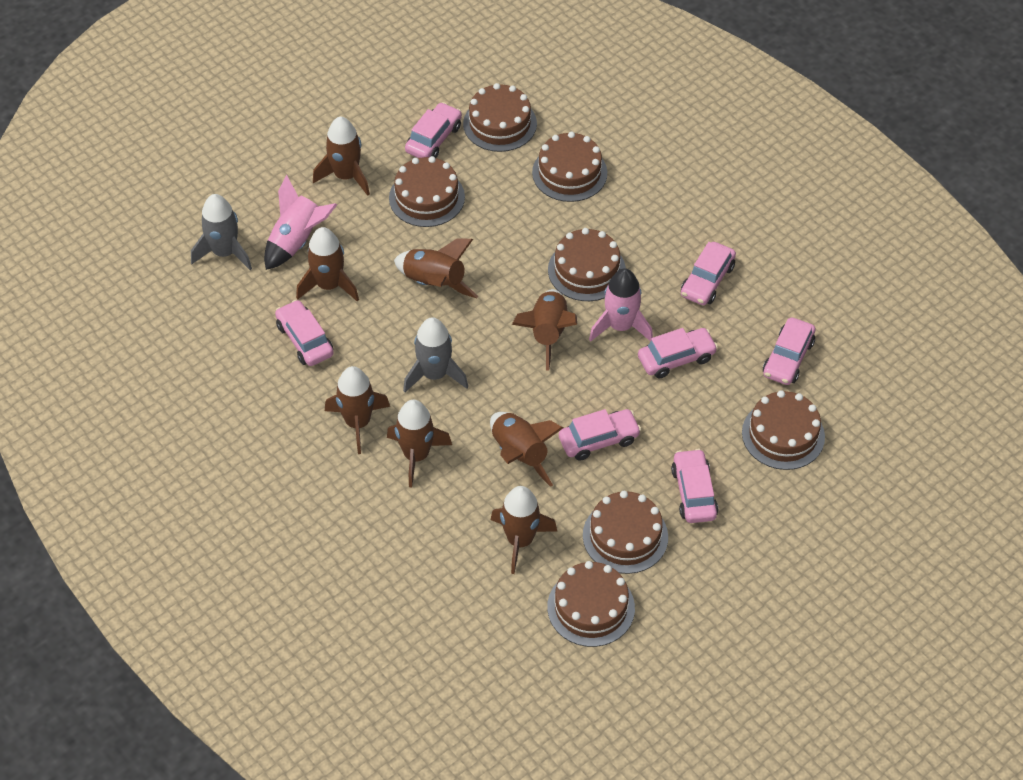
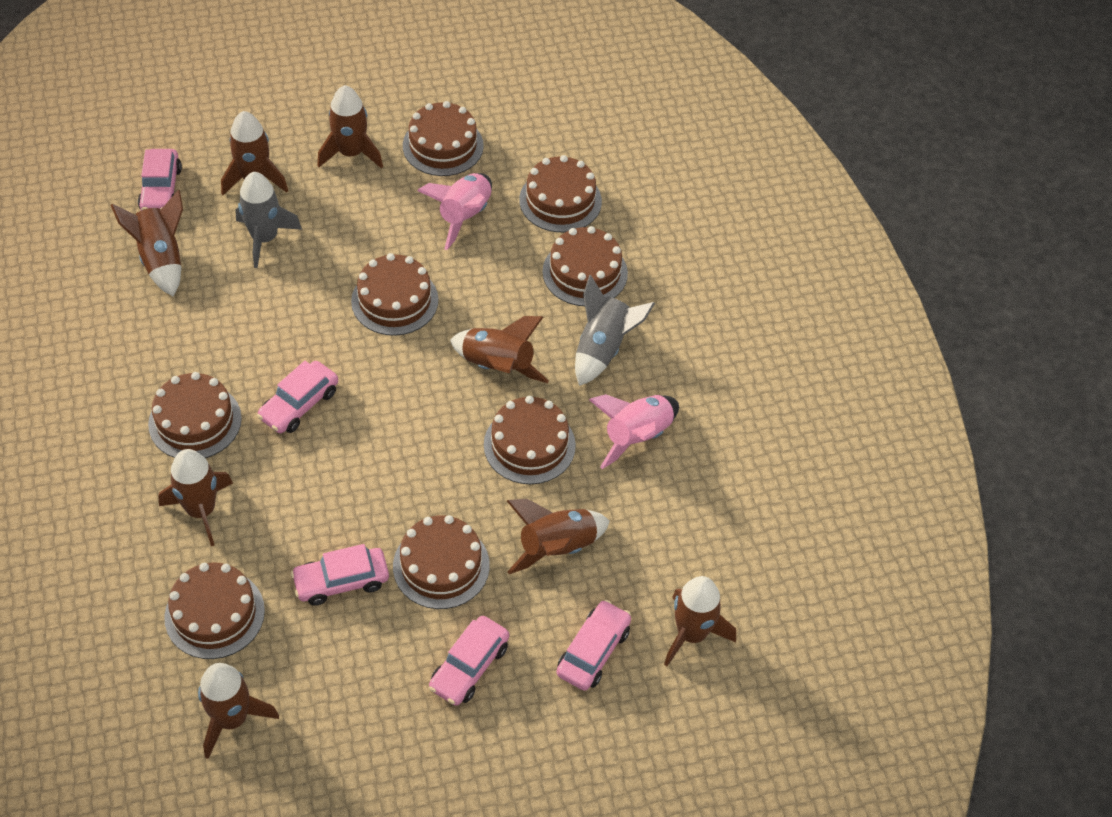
brown cake: 7 -> 8
pink car: 7 -> 5

